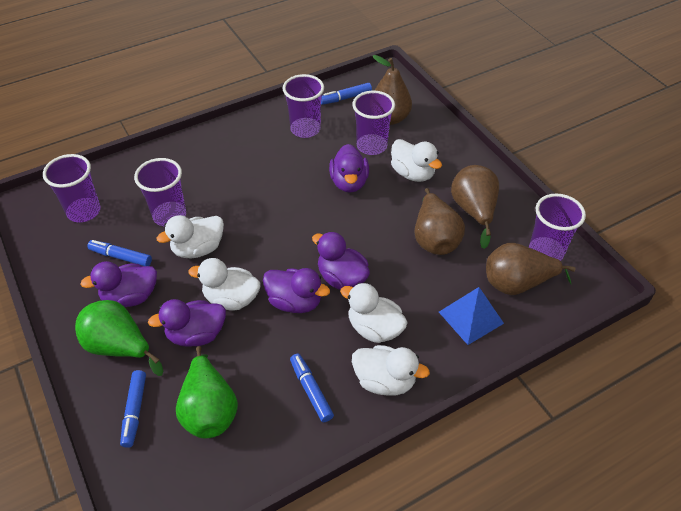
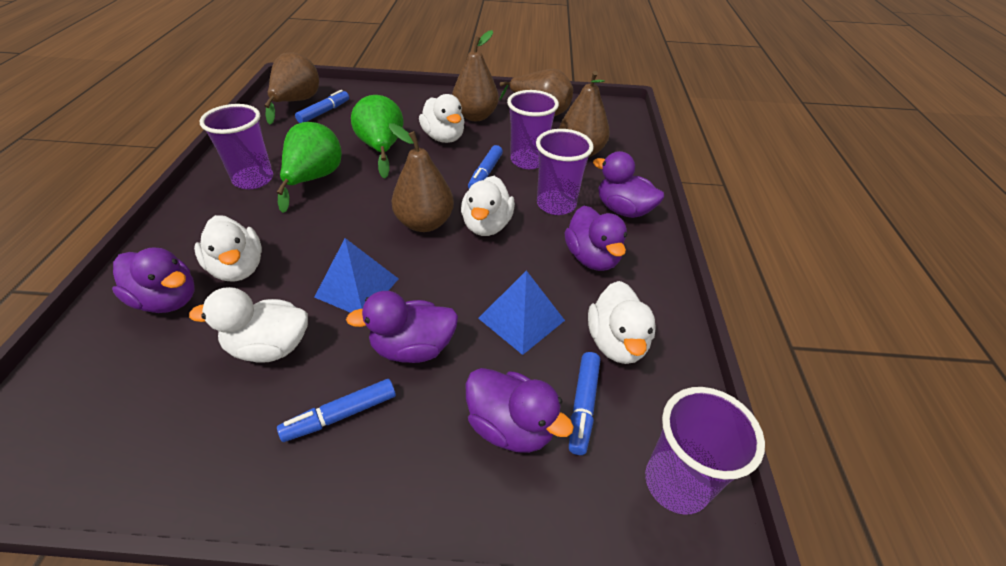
blue pyramid: 1 -> 2
brown pear: 4 -> 5
purple cup: 5 -> 4

